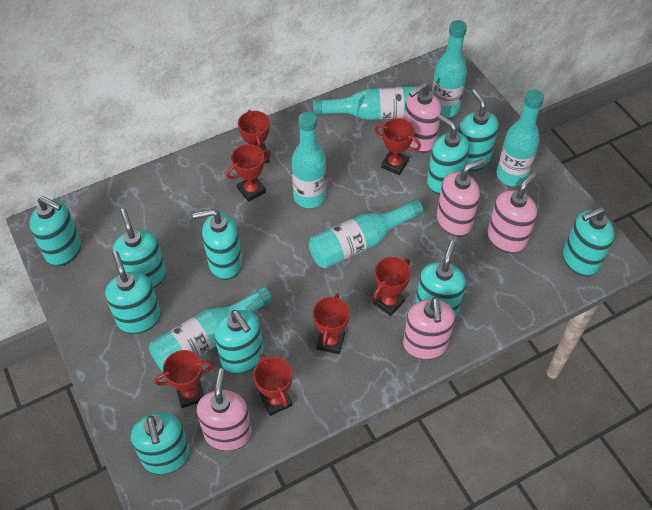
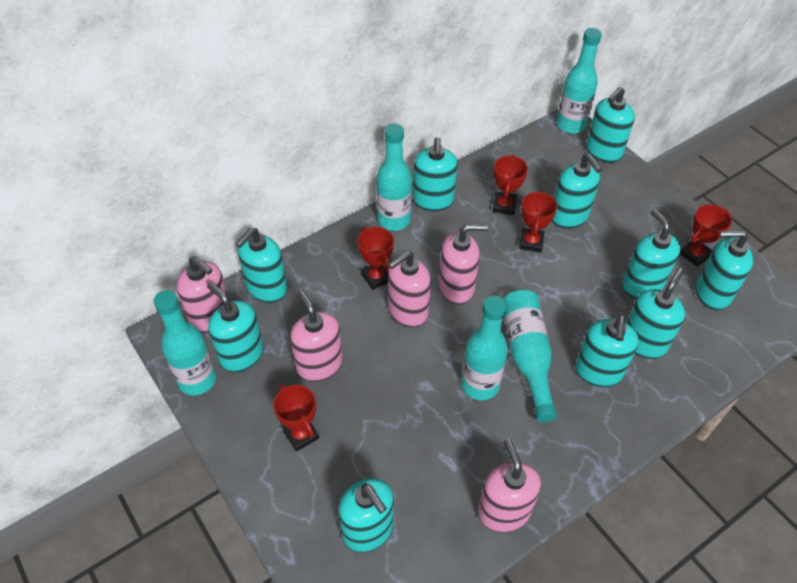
red trophy: 7 -> 5
turquoise bottle: 6 -> 5

